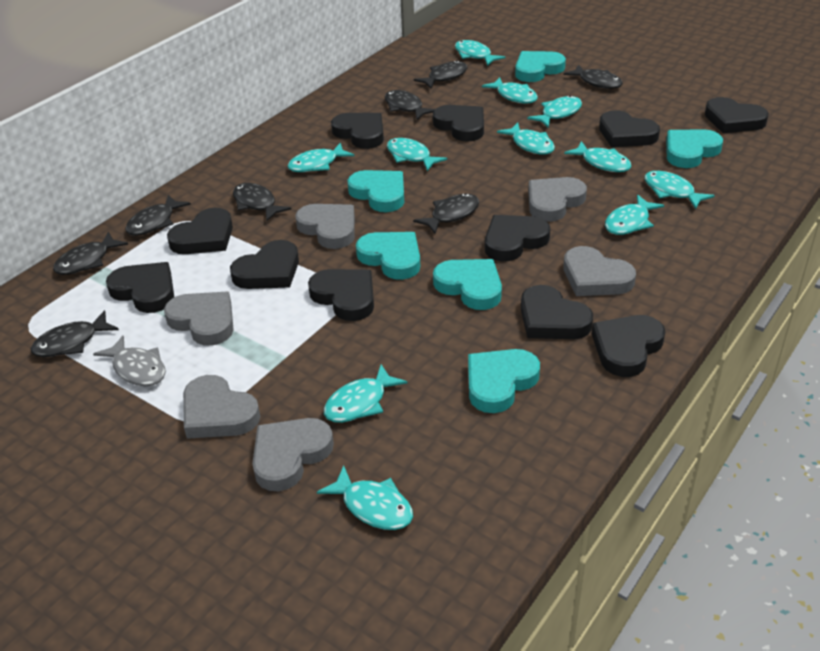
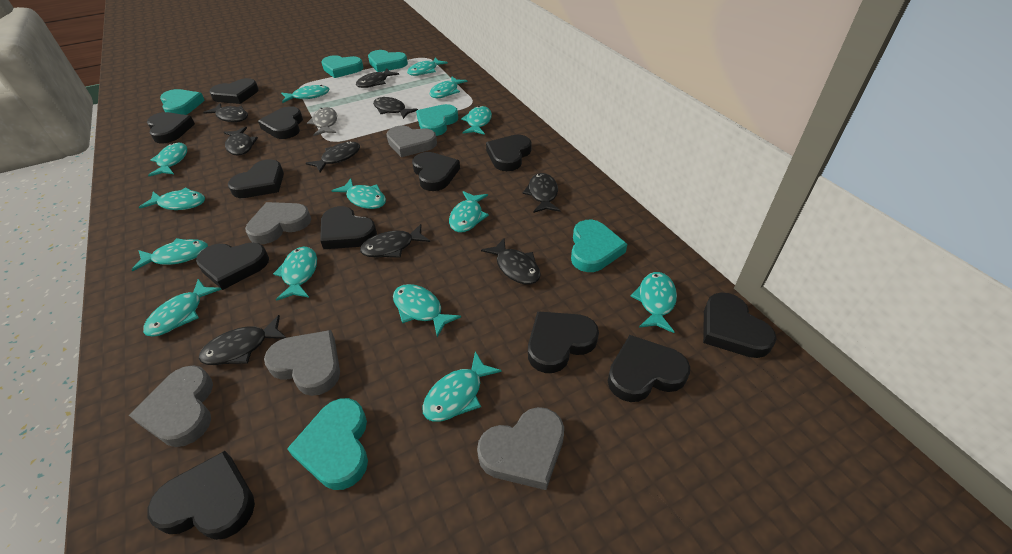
black fish: 8 -> 9
black heart: 11 -> 12
grey heart: 6 -> 5
turquoise fish: 11 -> 14

